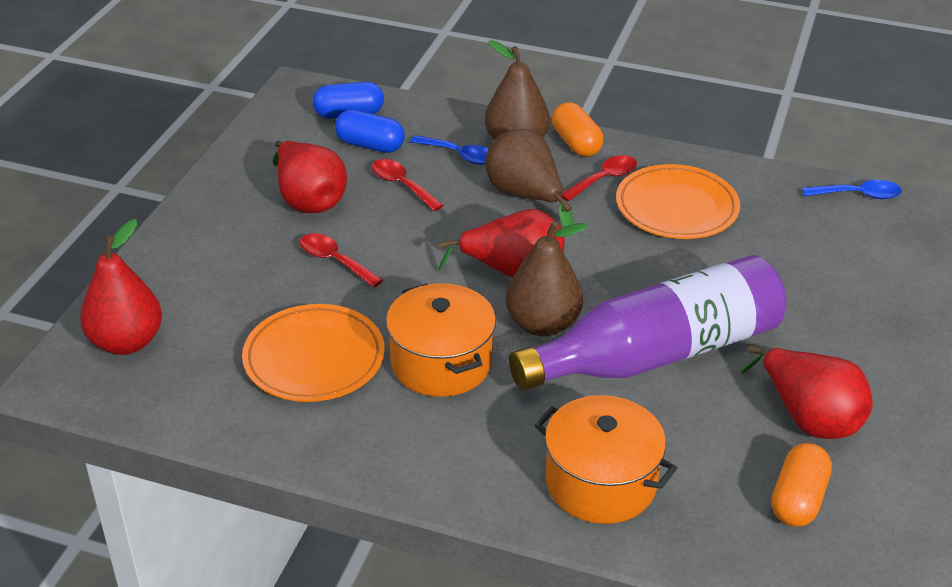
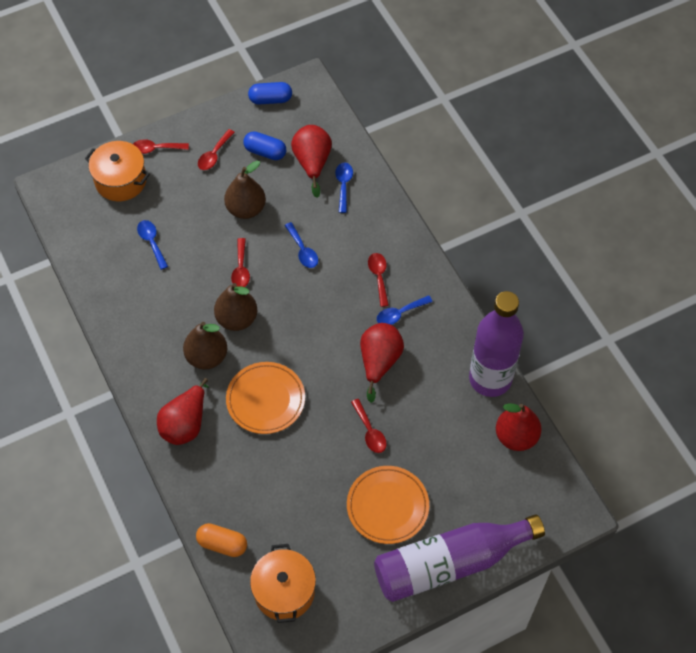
blue spoon: 2 -> 4
orange capsule: 2 -> 1
purple bottle: 1 -> 2
red spoon: 3 -> 5

